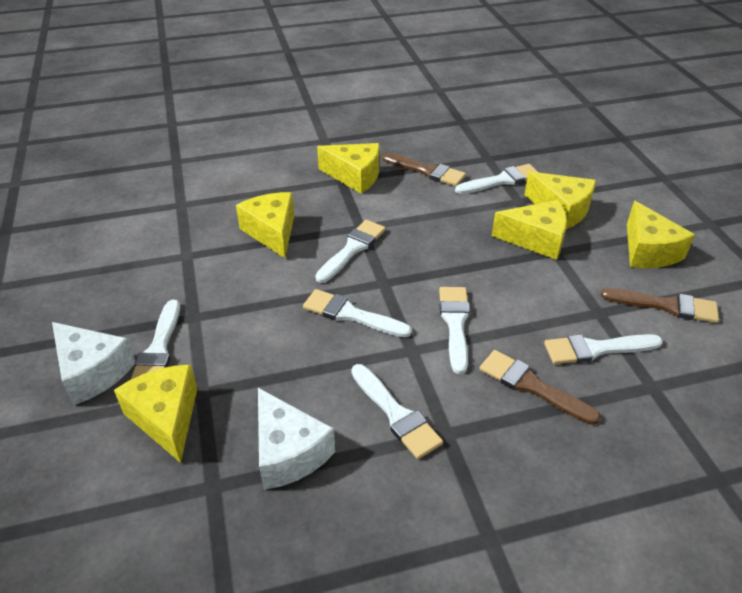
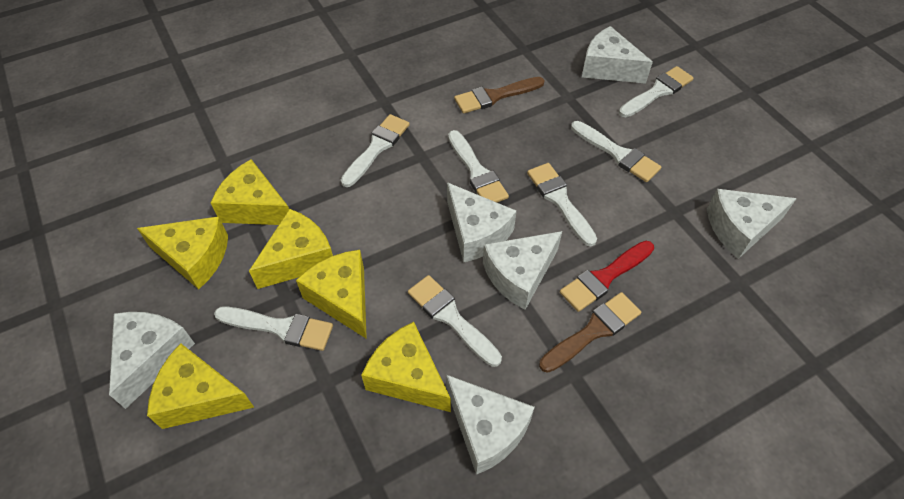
brown brush: 3 -> 2
red brush: 0 -> 1
white cheese: 2 -> 6

